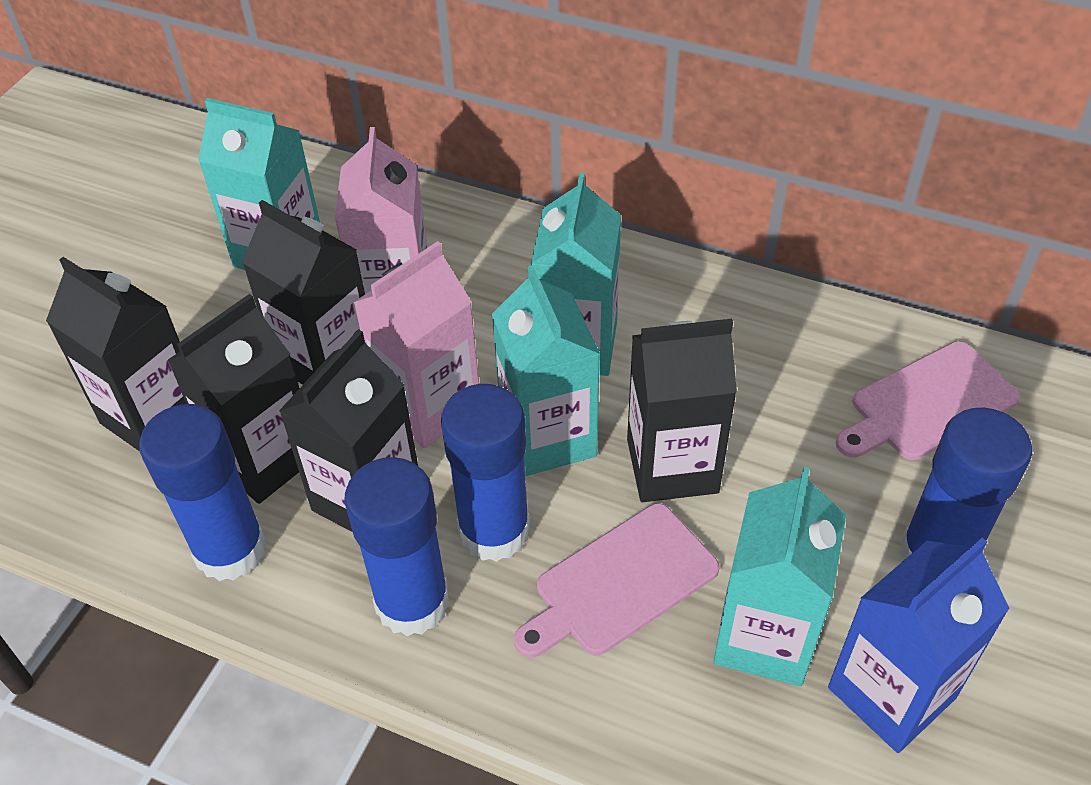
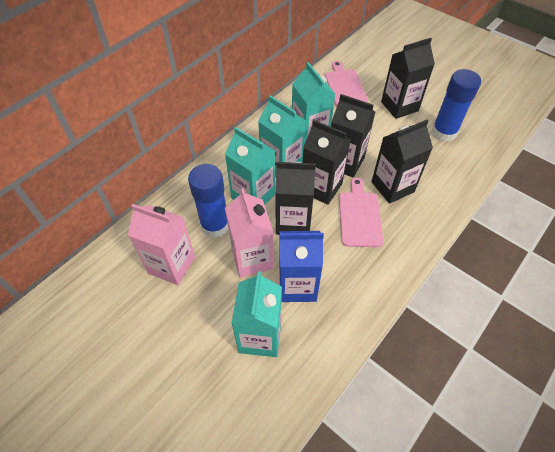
blue glue stick: 4 -> 2

